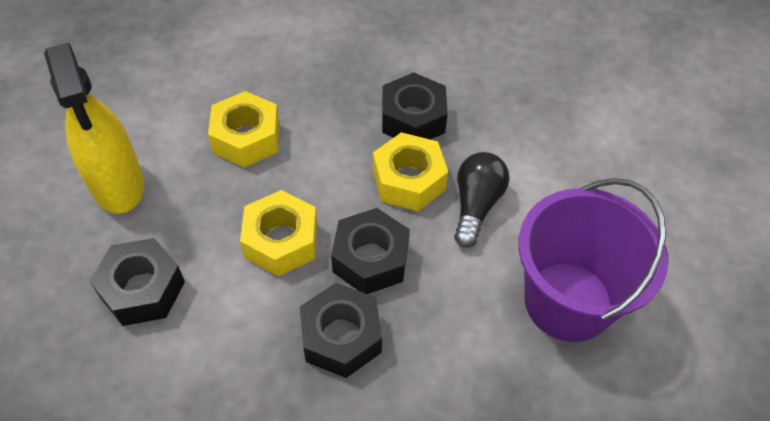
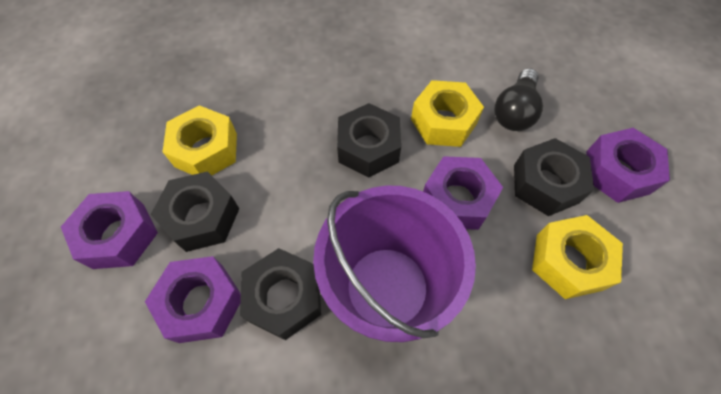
purple nut: 0 -> 4
yellow spray bottle: 1 -> 0

